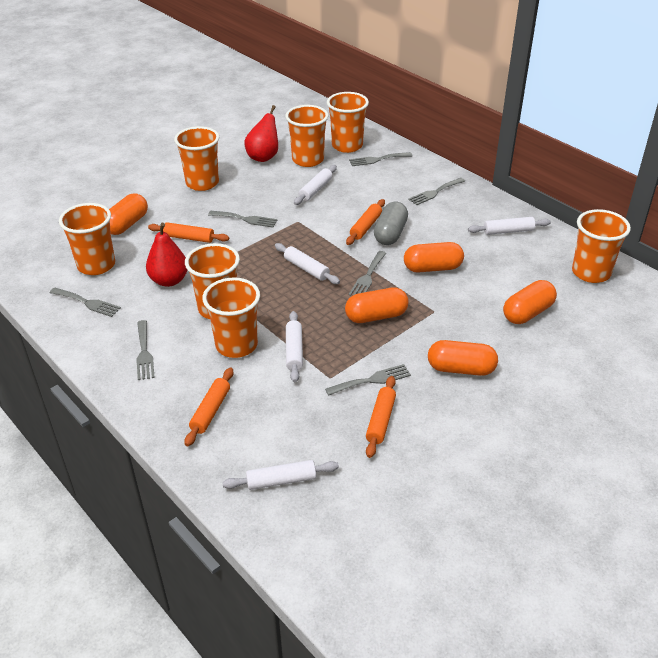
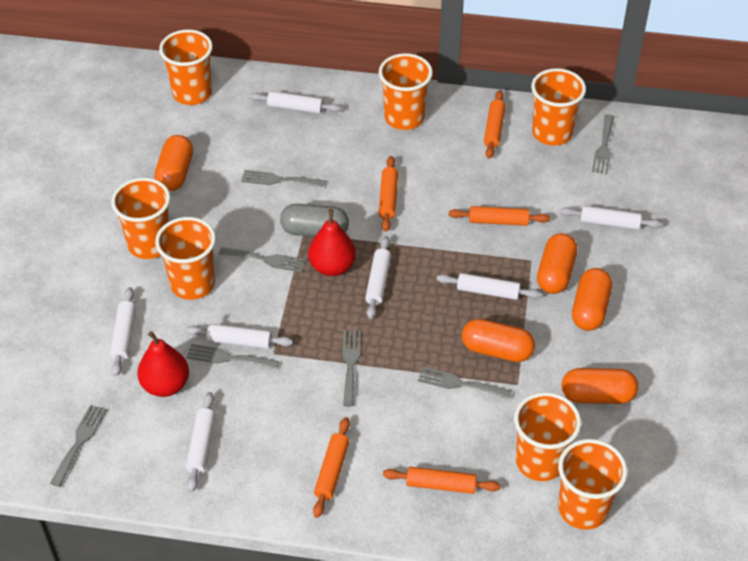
orange rolling pin: 4 -> 5
white rolling pin: 5 -> 7

